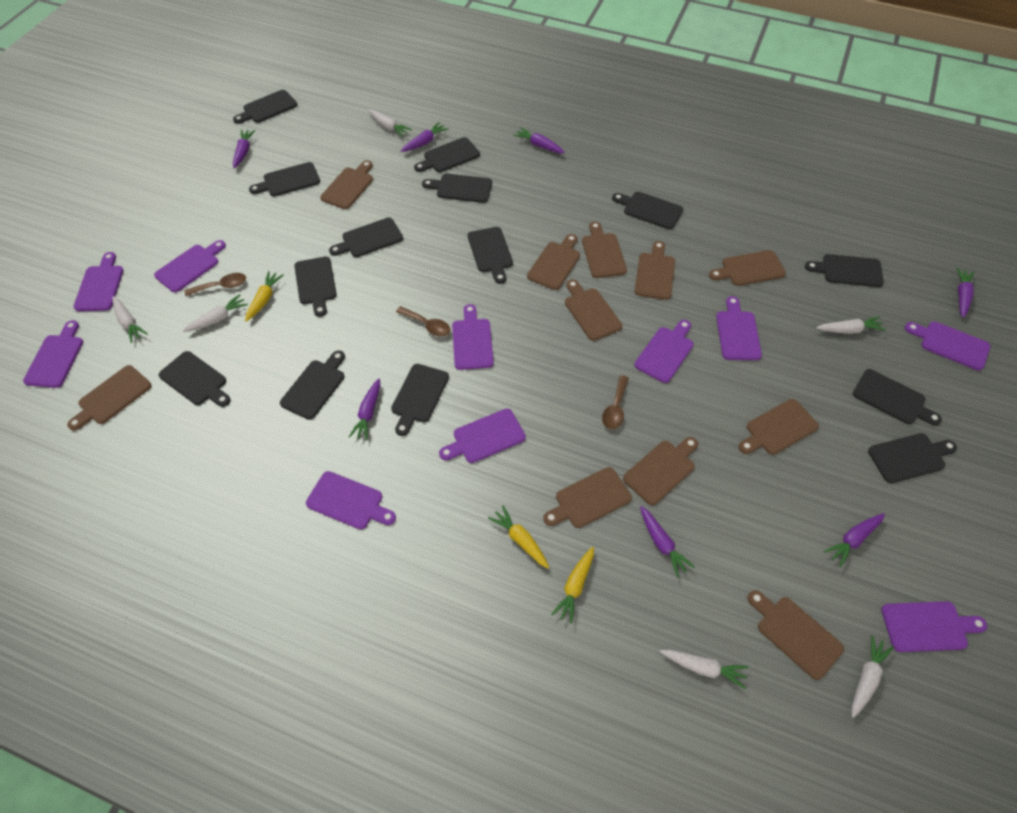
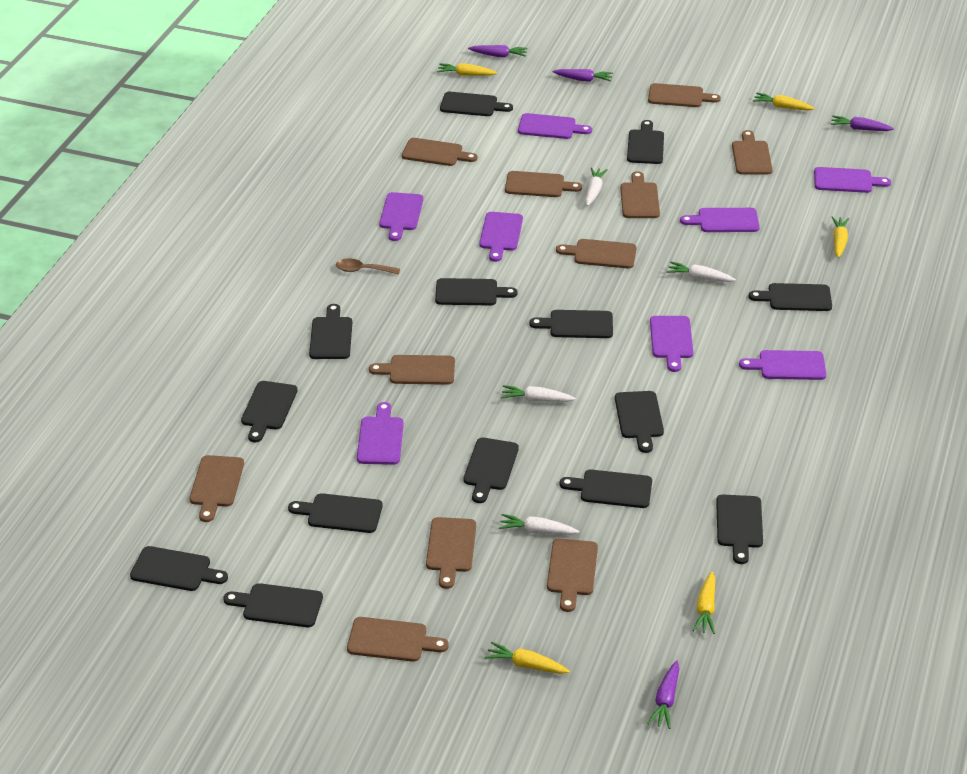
brown spoon: 3 -> 1
purple carrot: 7 -> 4
purple cutting board: 10 -> 8
white carrot: 6 -> 4
yellow carrot: 3 -> 5

